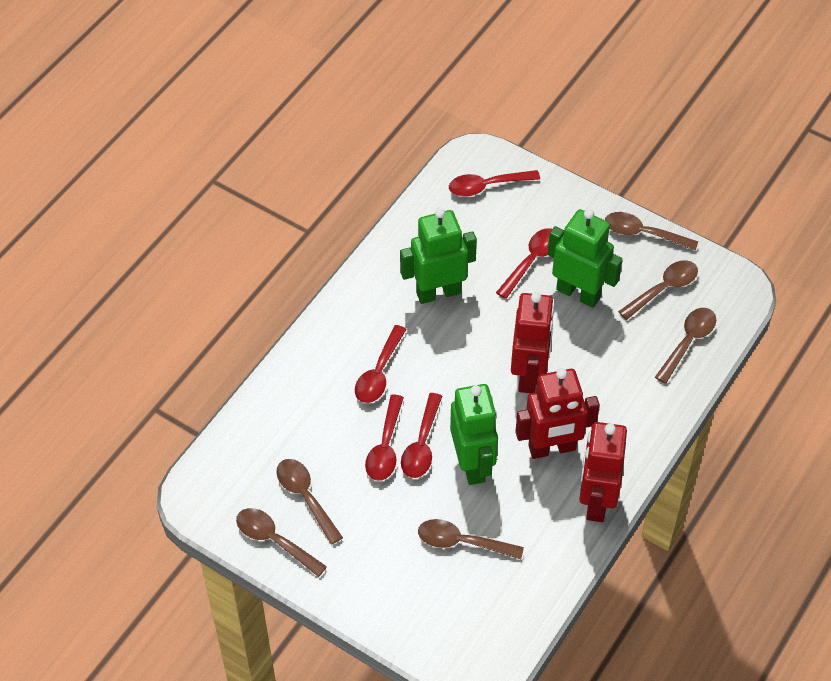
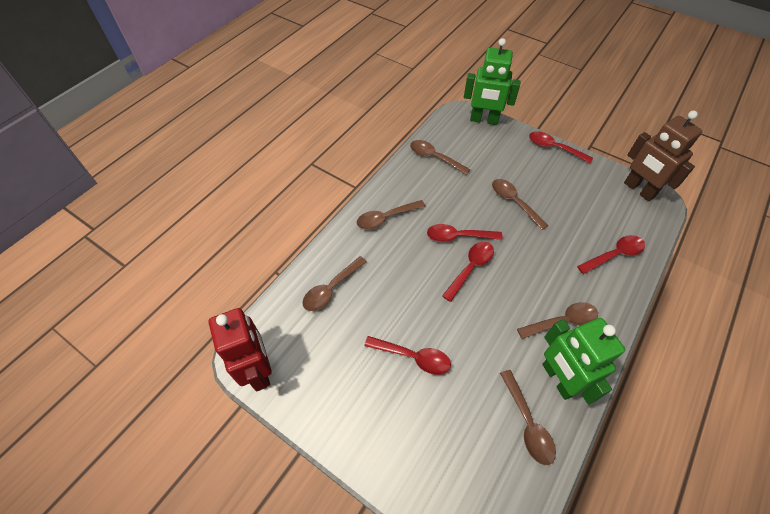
brown robot: 0 -> 1
green robot: 3 -> 2
red robot: 3 -> 1

